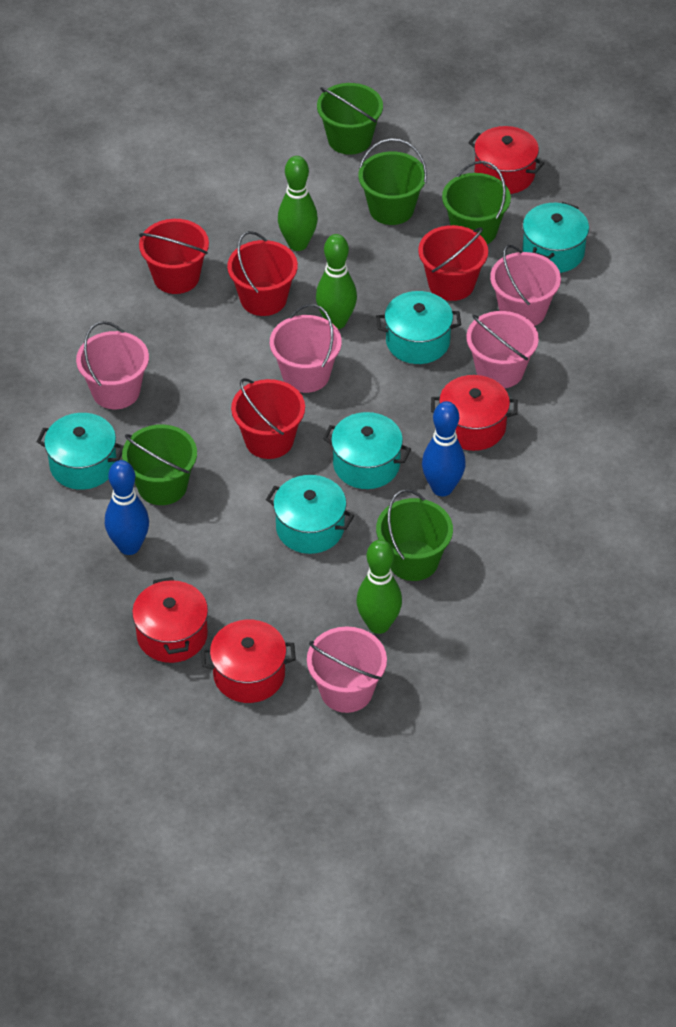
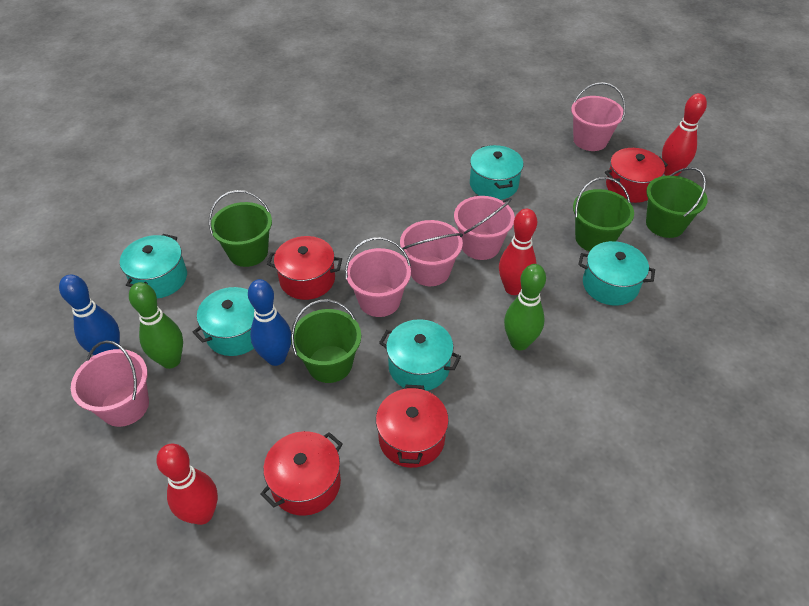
green bowling pin: 3 -> 2
green bucket: 5 -> 4
red bowling pin: 0 -> 3
red bucket: 4 -> 0

